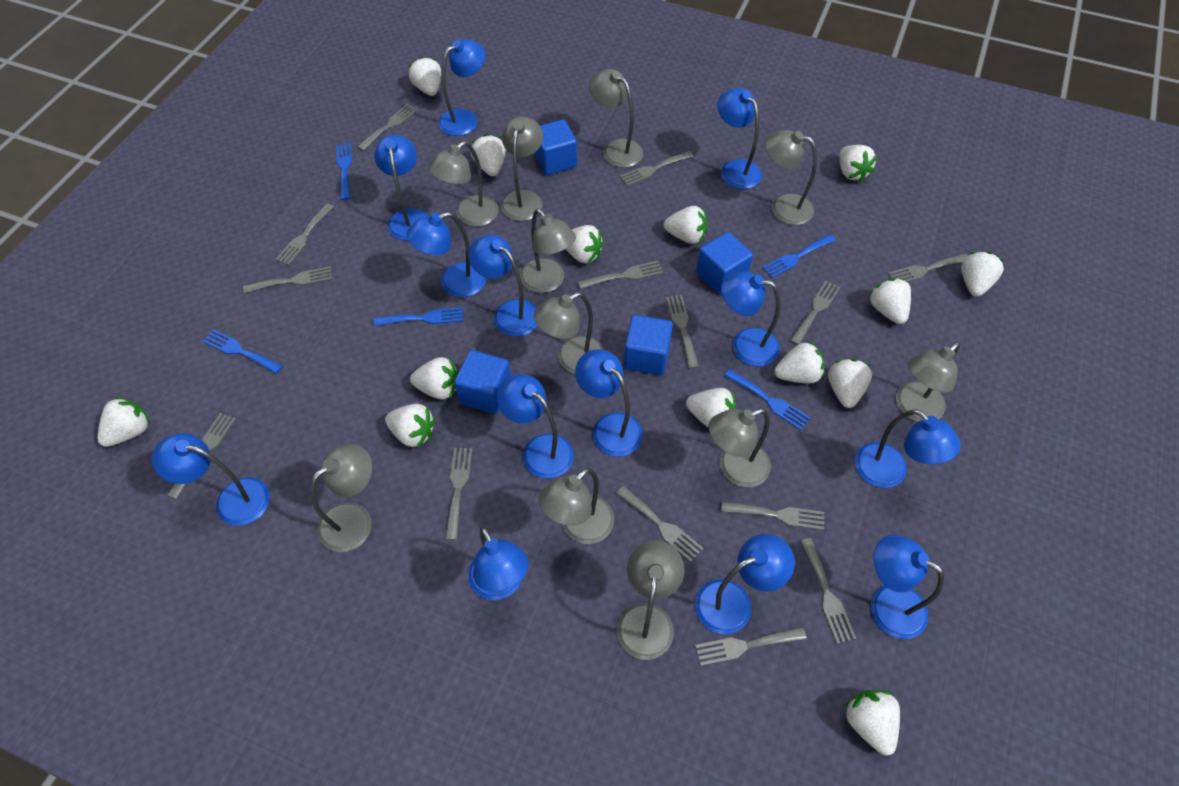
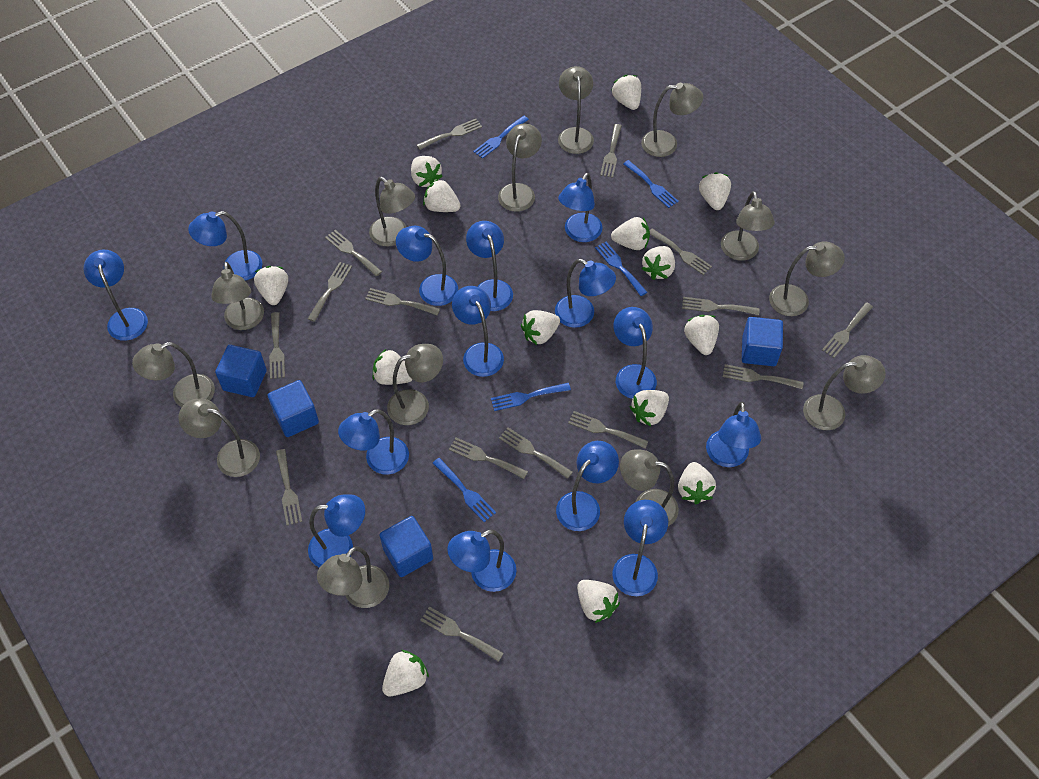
blue lamp: 13 -> 14
grey fork: 14 -> 15
grey lamp: 11 -> 13

